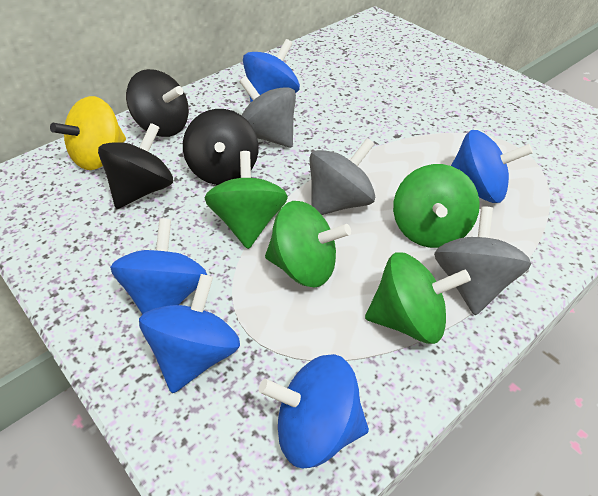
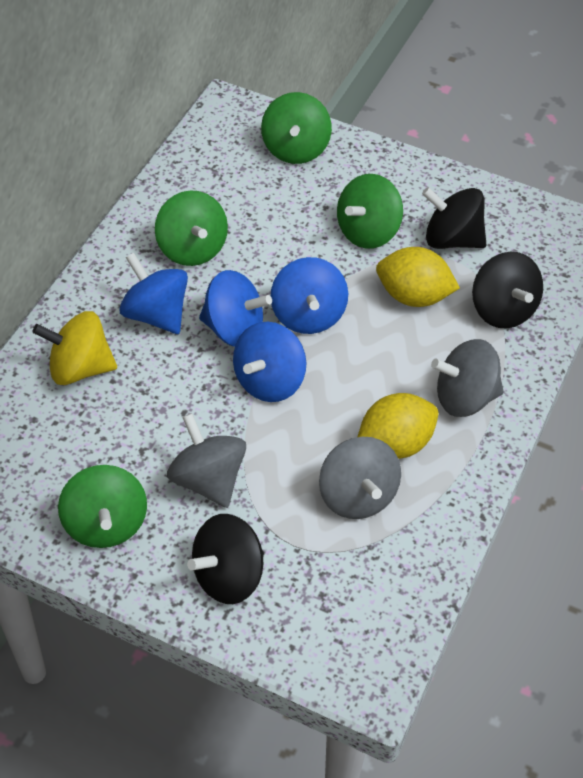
blue spinning top: 5 -> 4
yellow lemon: 0 -> 2

